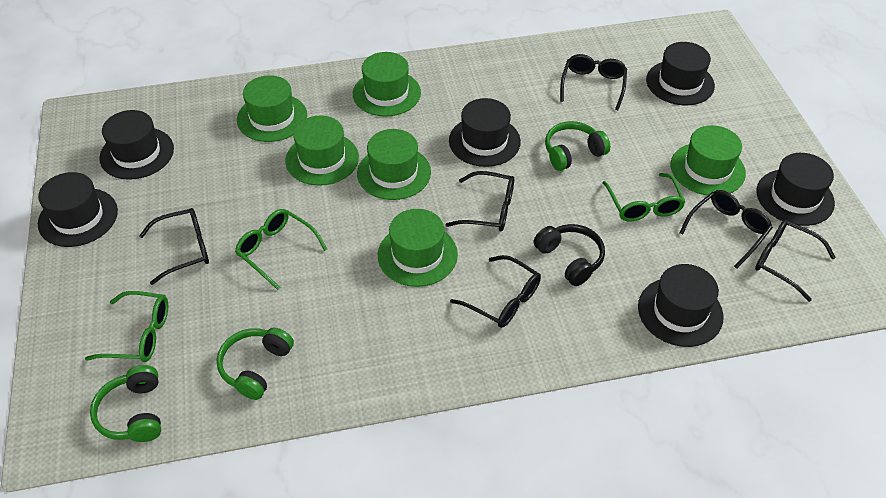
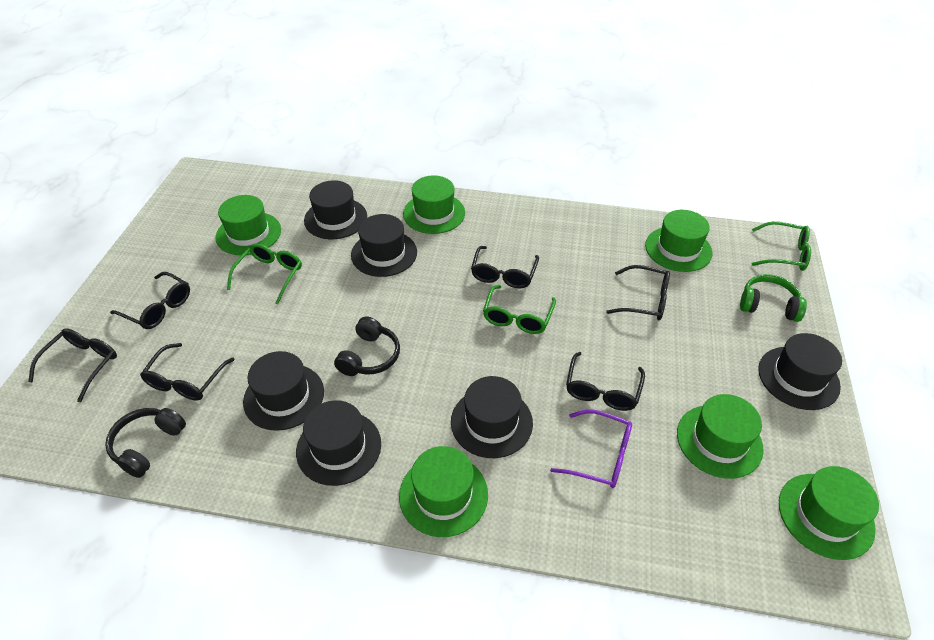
black headphones: 1 -> 2
green headphones: 3 -> 1
purple glasses: 0 -> 1

